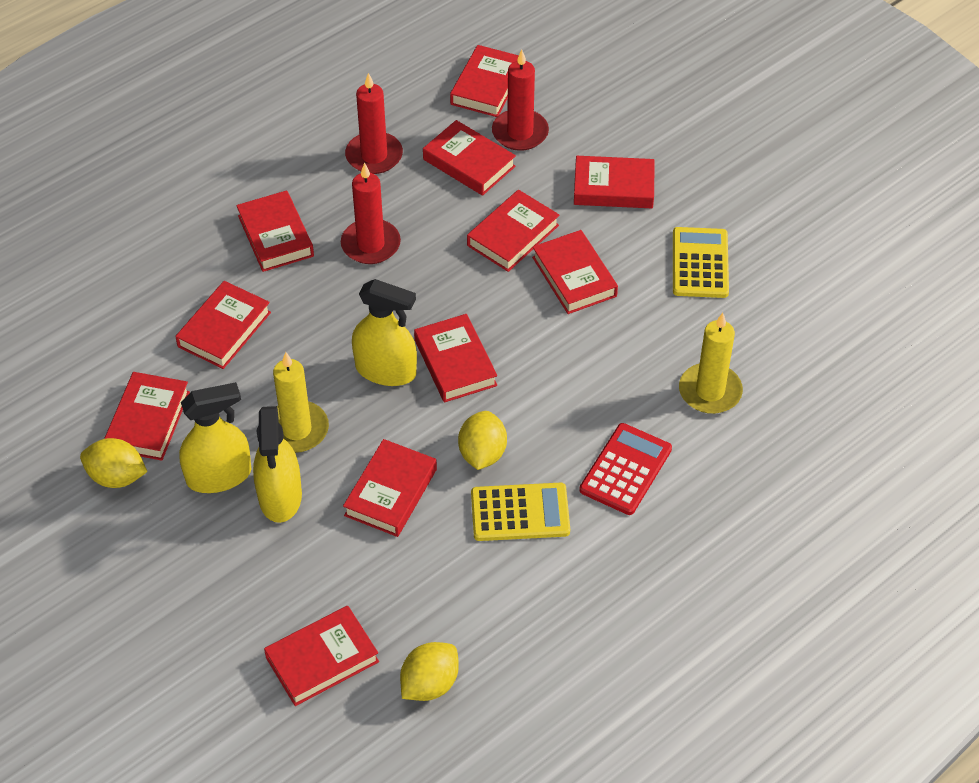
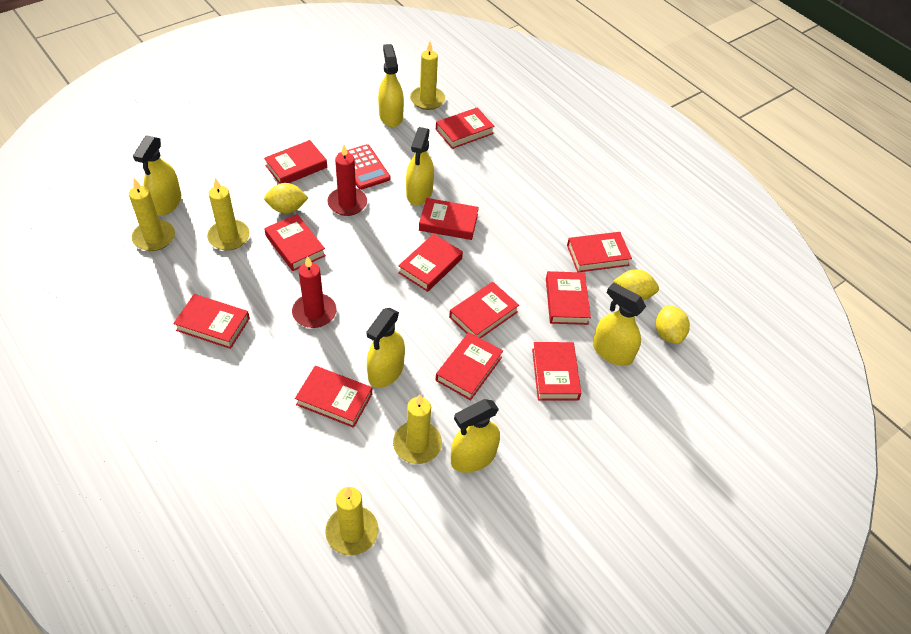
red book: 11 -> 12
red candle: 3 -> 2
yellow calculator: 2 -> 0
yellow candle: 2 -> 5
yellow spray bottle: 3 -> 6

